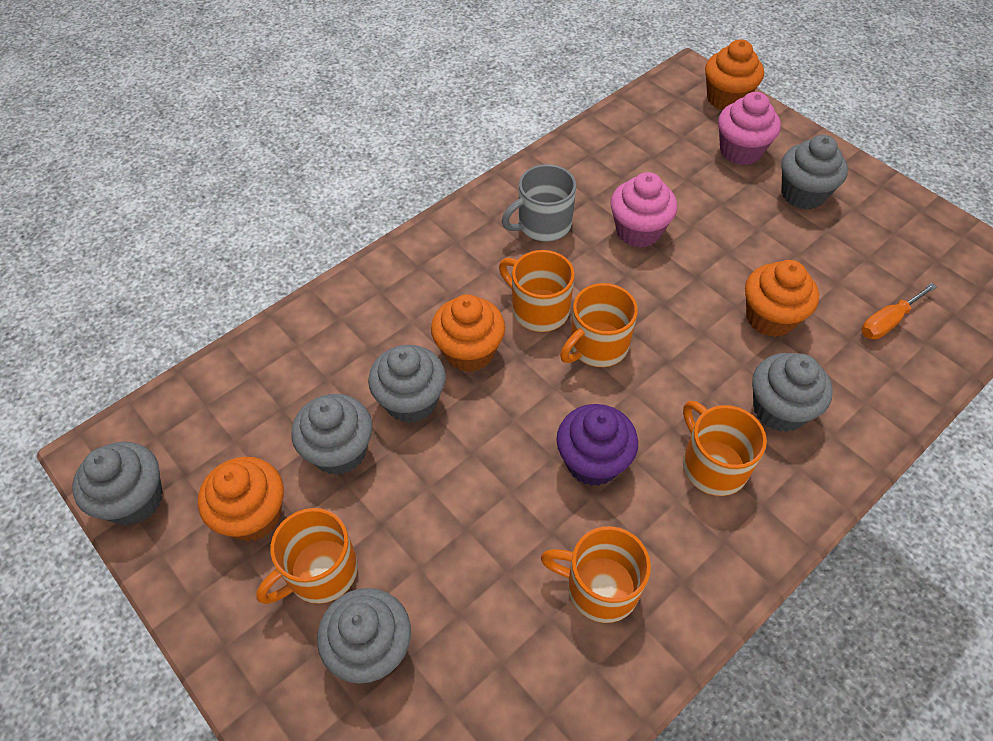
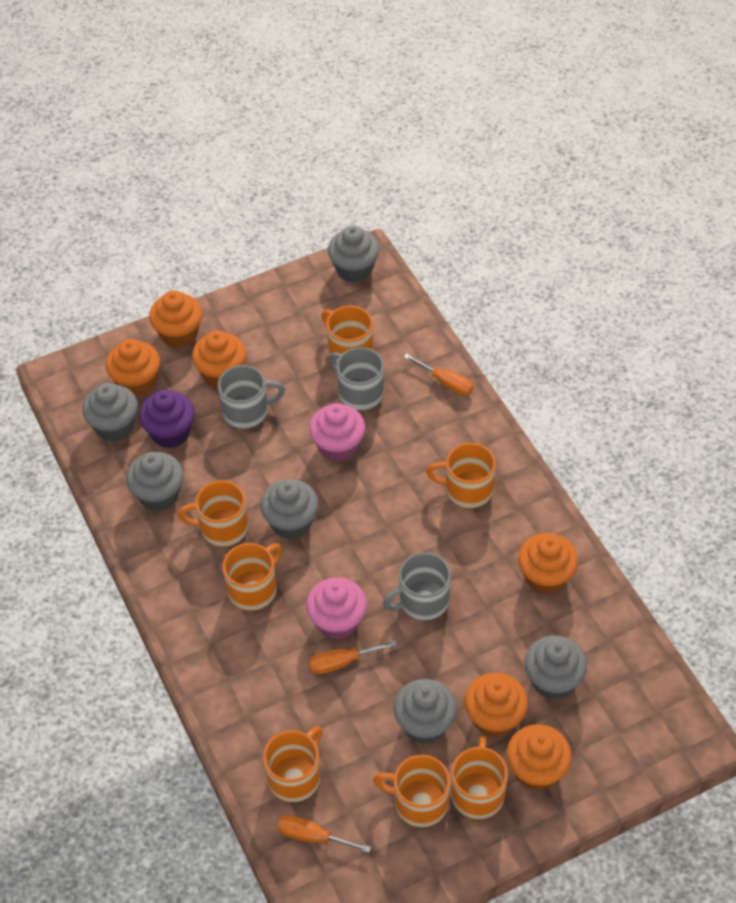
grey mug: 1 -> 3
orange cupcake: 4 -> 6
orange mug: 5 -> 7
orange screwdriver: 1 -> 3

